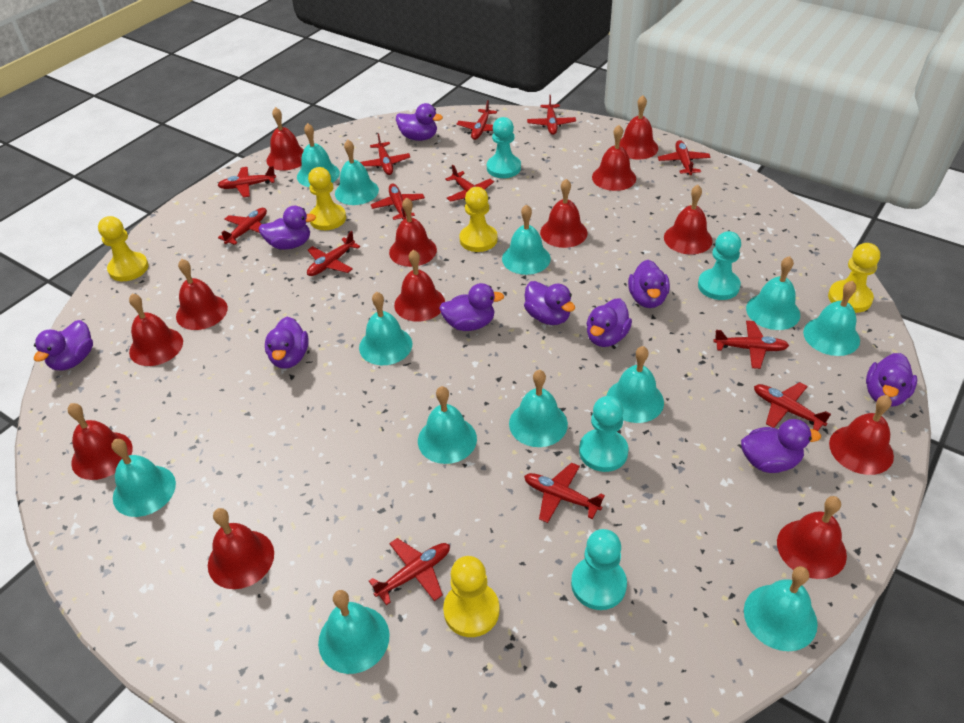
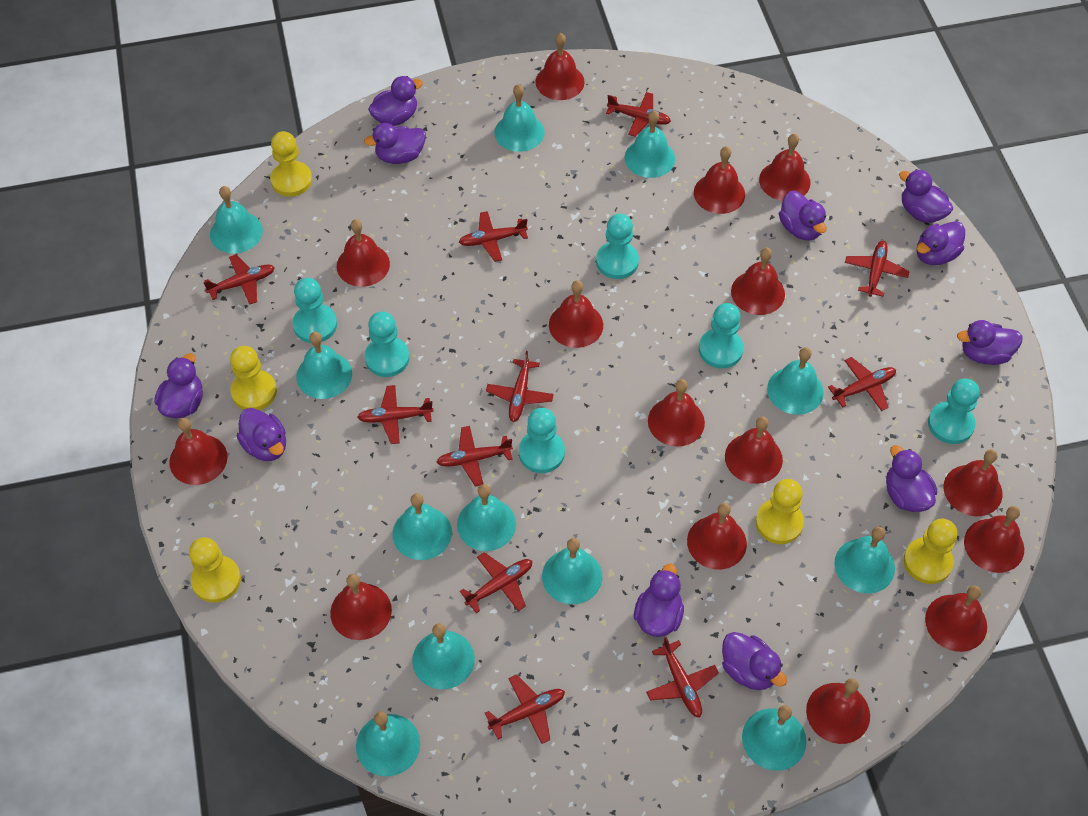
purple duck: 10 -> 11
red bell: 13 -> 15
red plane: 13 -> 11
turquoise pawn: 4 -> 6

